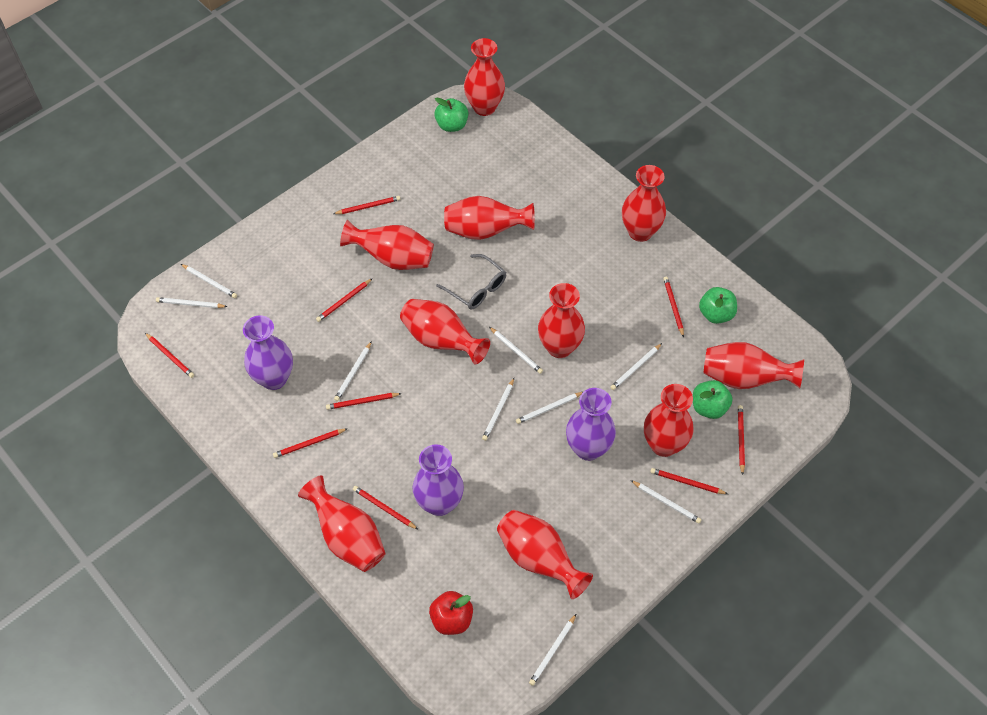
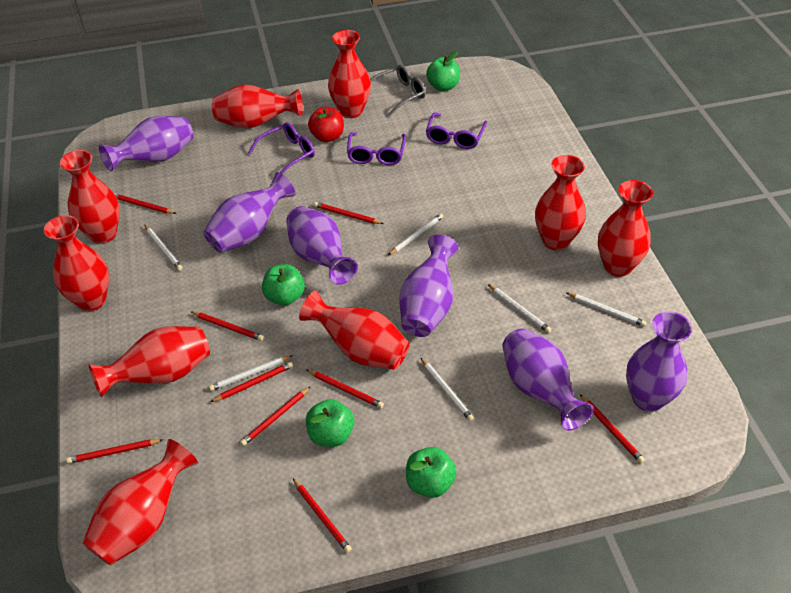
green apple: 3 -> 4
purple glasses: 0 -> 3
purple vase: 3 -> 6
red vase: 10 -> 9
white pencil: 9 -> 6

